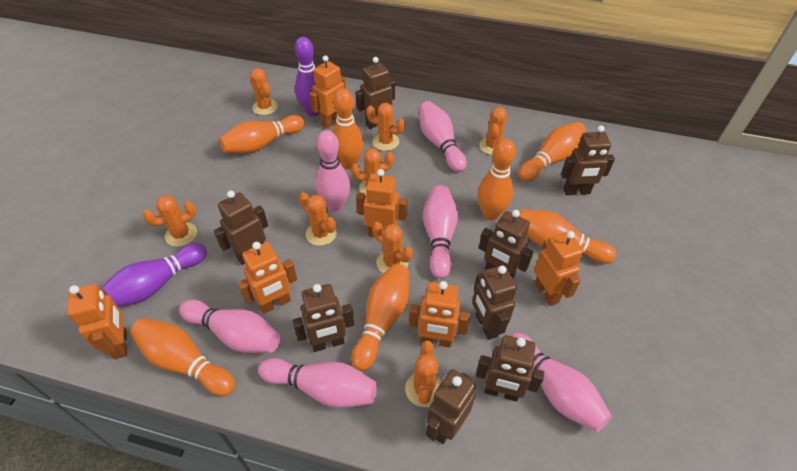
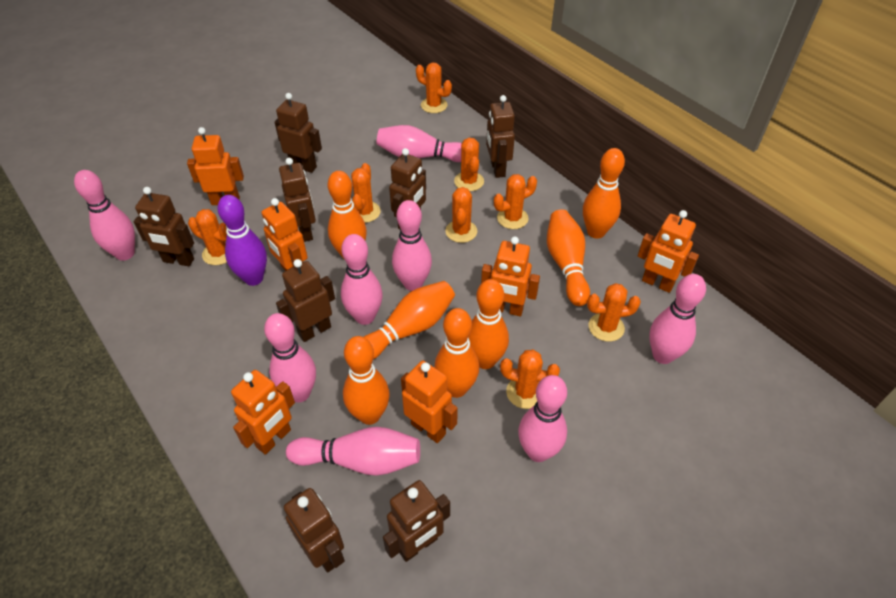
pink bowling pin: 6 -> 8
purple bowling pin: 2 -> 1

